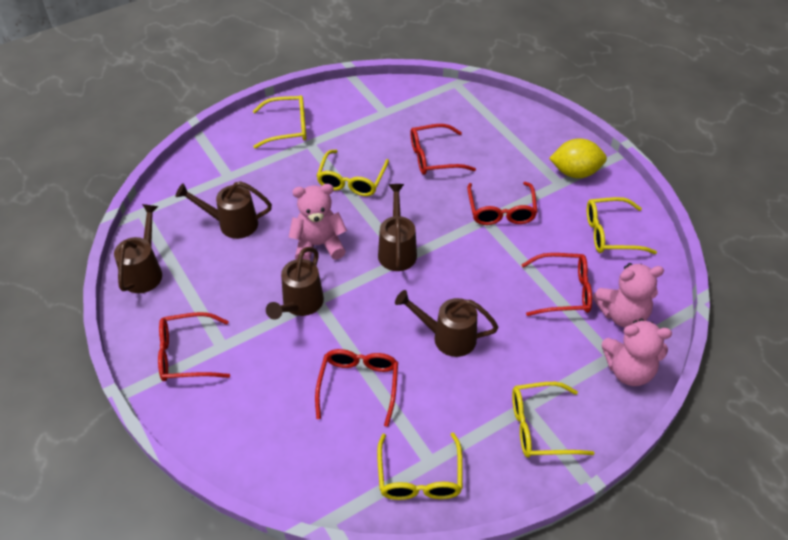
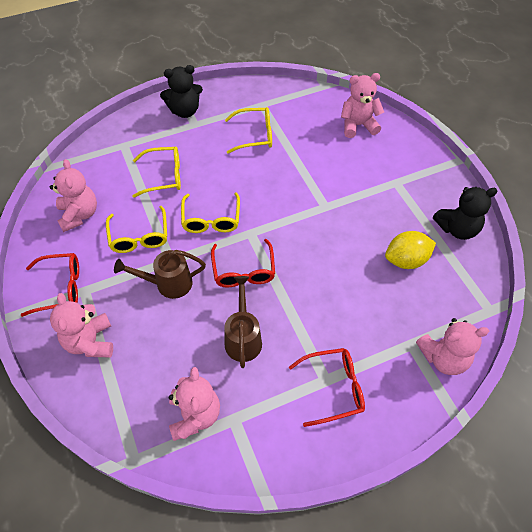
black teddy bear: 0 -> 2
brown watering can: 5 -> 2
pink teddy bear: 3 -> 5
red glasses: 5 -> 3
yellow glasses: 5 -> 4

